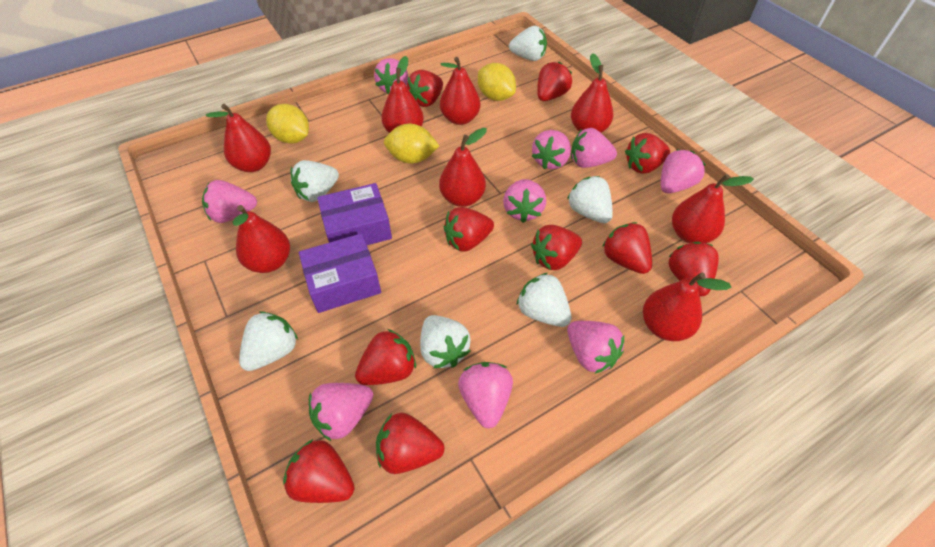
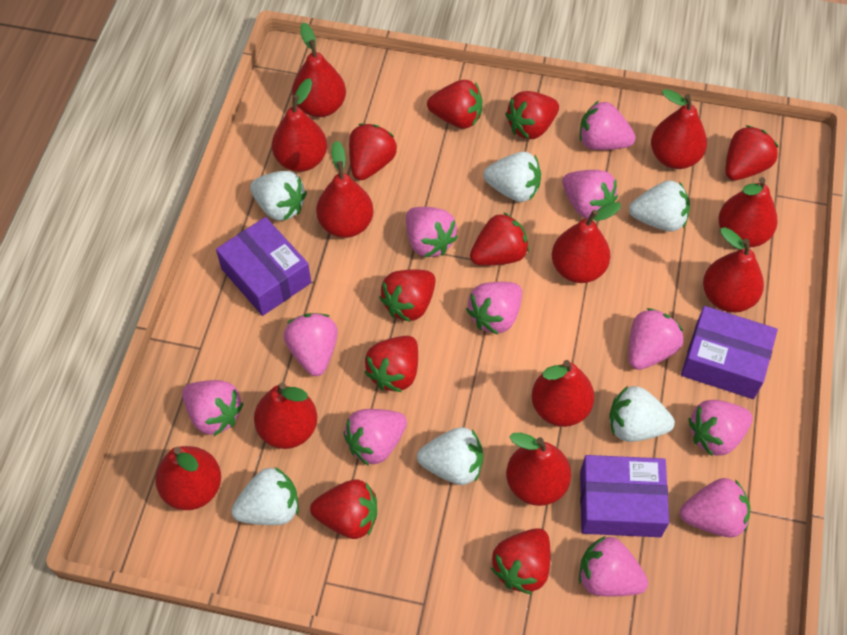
pink strawberry: 9 -> 11
purple box: 2 -> 3
red pear: 8 -> 11
red strawberry: 10 -> 9
yellow lemon: 3 -> 0

